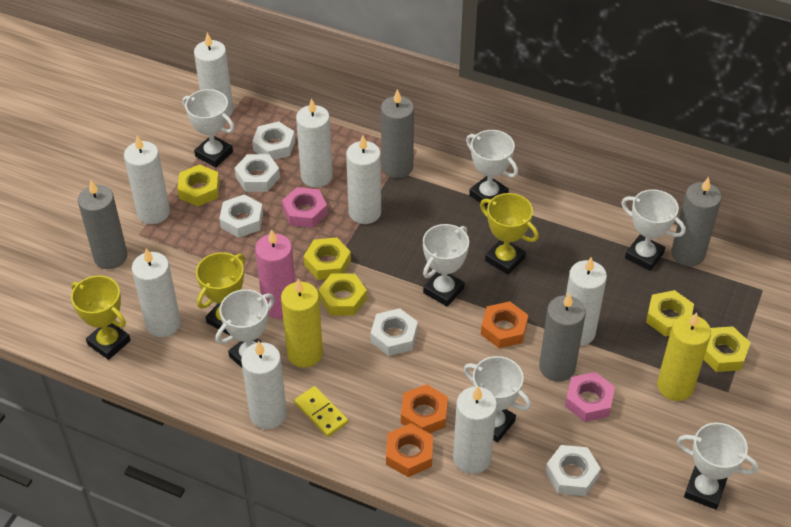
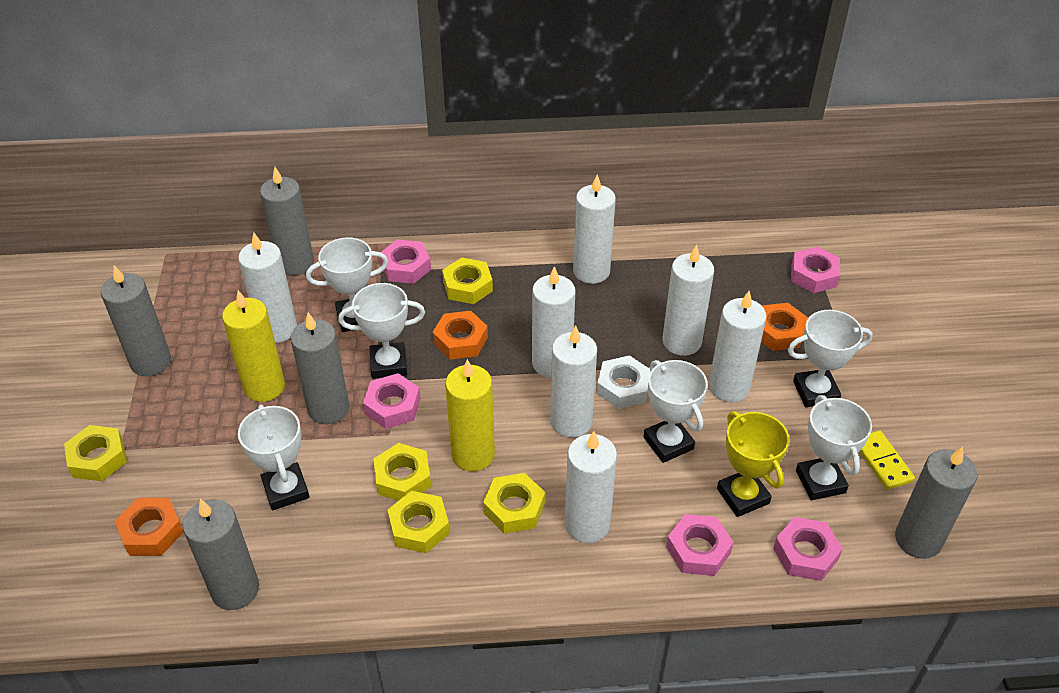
grey candle: 4 -> 5
pink candle: 1 -> 0
pink nut: 2 -> 5
white candle: 8 -> 7
white nut: 5 -> 1
white trophy: 7 -> 6
yellow trophy: 3 -> 1

